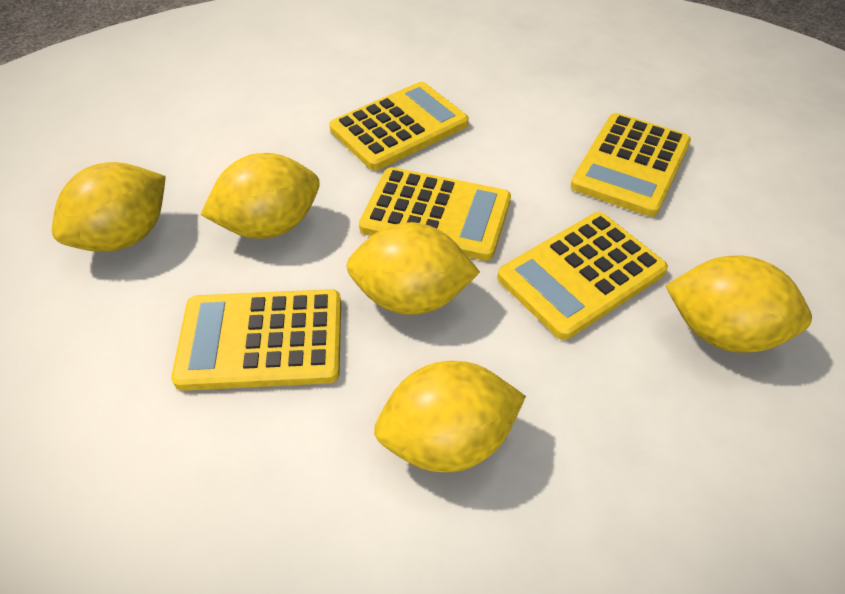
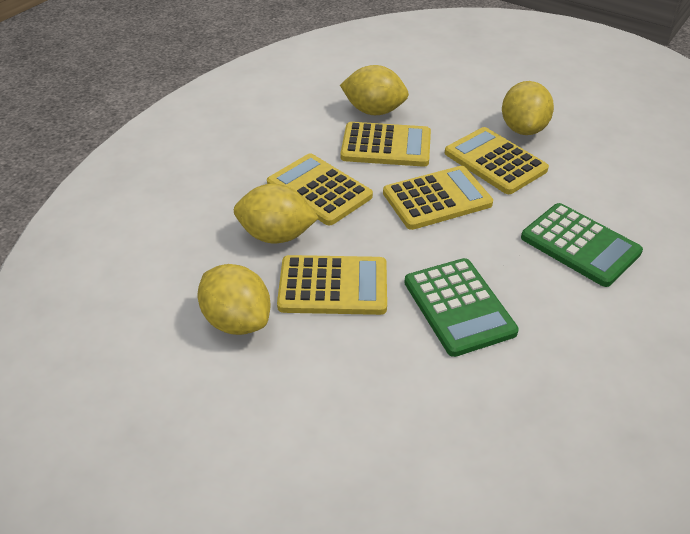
green calculator: 0 -> 2
yellow lemon: 5 -> 4

